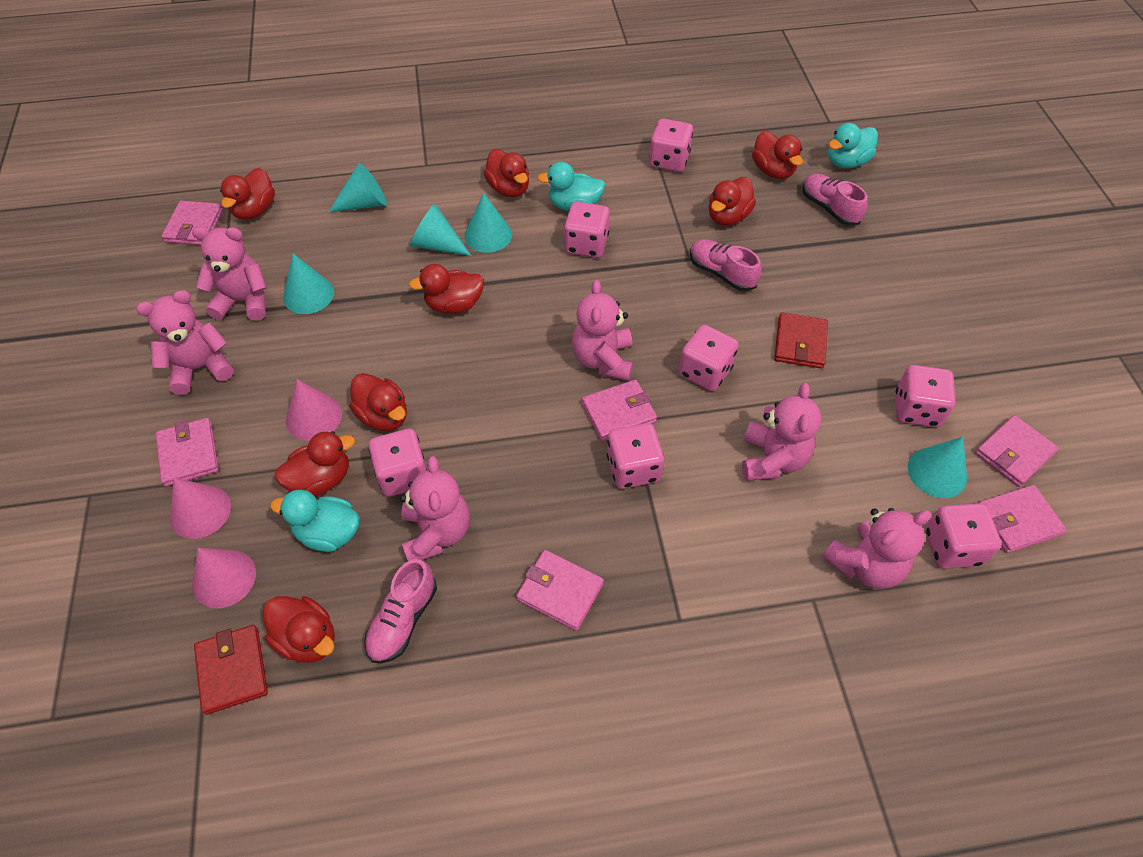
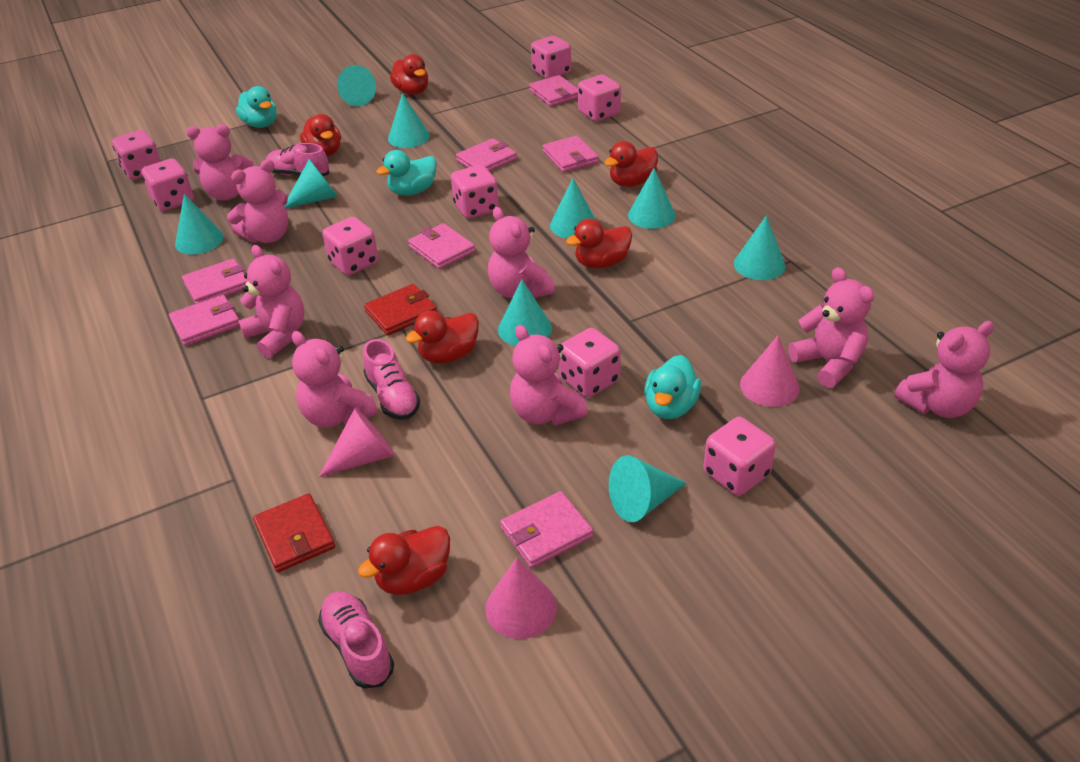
pink dice: 7 -> 8
pink teddy bear: 6 -> 8
pink wallet: 6 -> 7
red duck: 8 -> 6
turquoise cone: 5 -> 9

